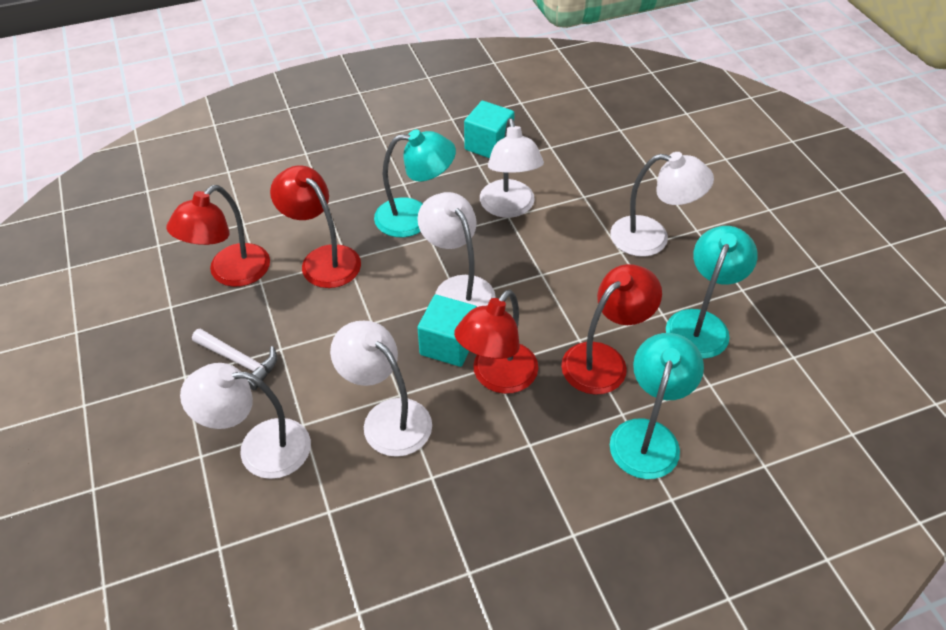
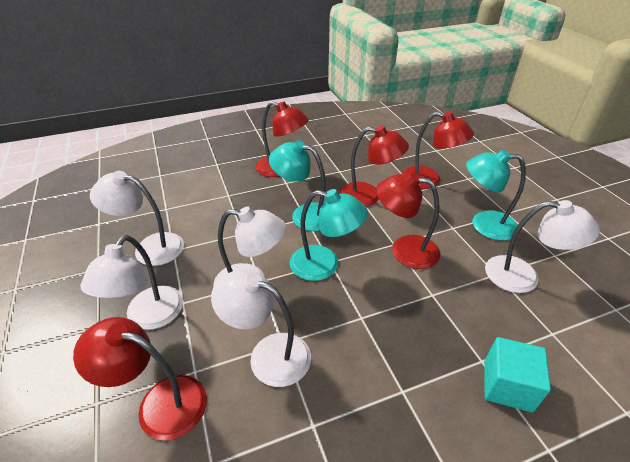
red lamp: 4 -> 5
turquoise cube: 2 -> 1
white hammer: 1 -> 0

